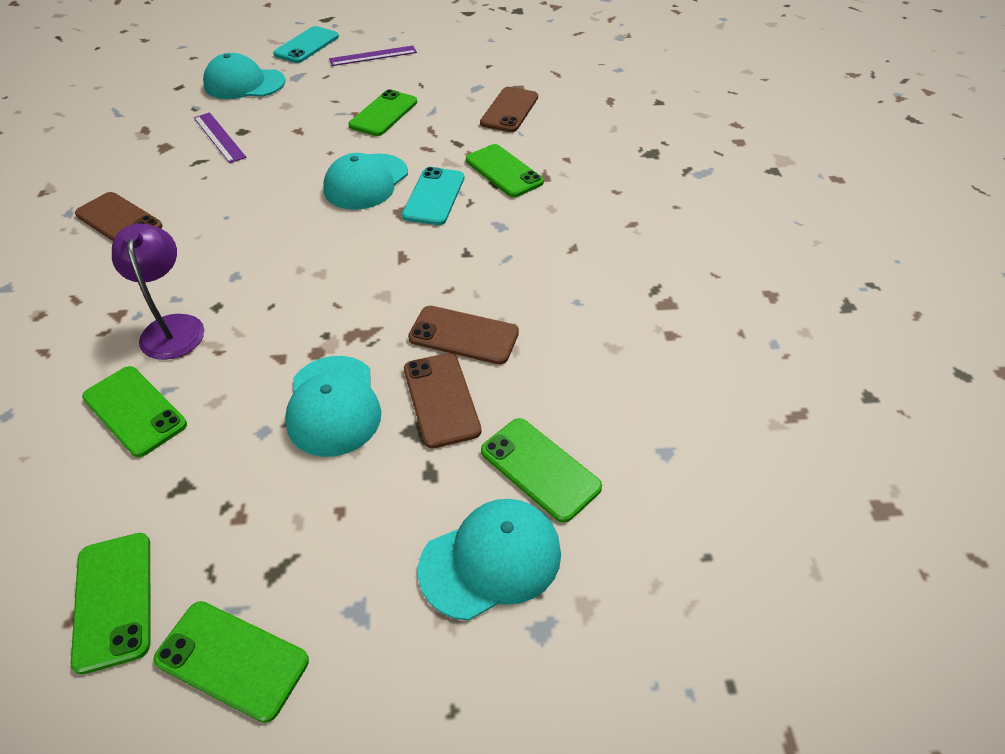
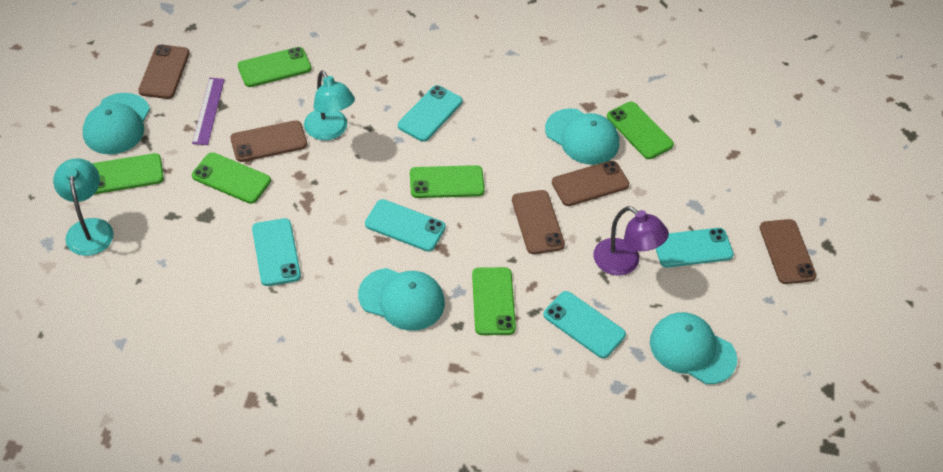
brown phone: 4 -> 5
purple ruler: 2 -> 1
turquoise lamp: 0 -> 2
turquoise phone: 2 -> 5

